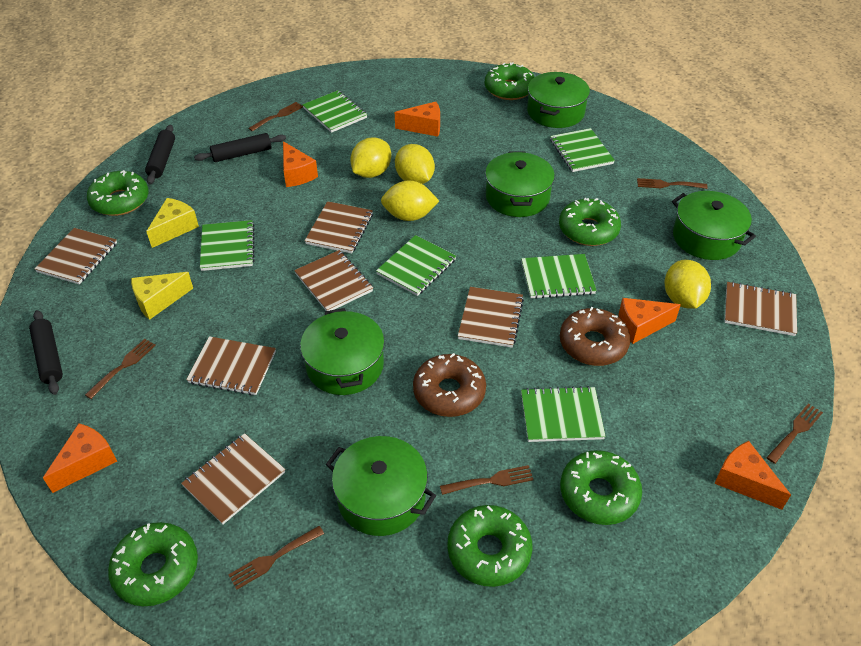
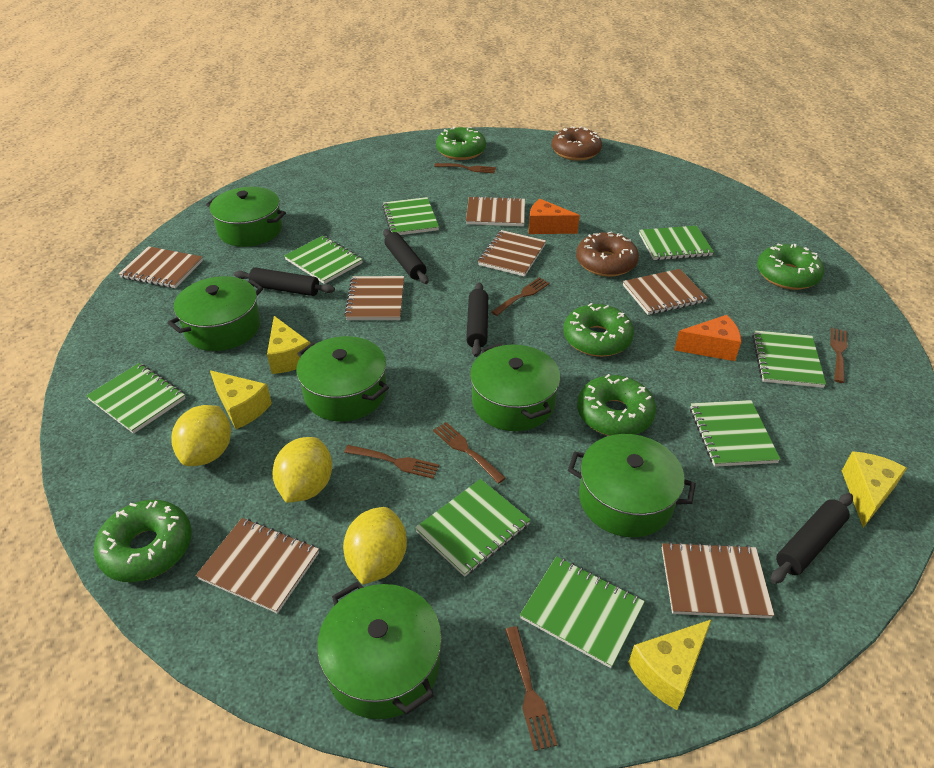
black rolling pin: 3 -> 4
green donut: 6 -> 5
green notebook: 6 -> 8
green pot: 5 -> 6
orange cheese: 5 -> 2
yellow cheese: 2 -> 4
yellow lemon: 4 -> 3

